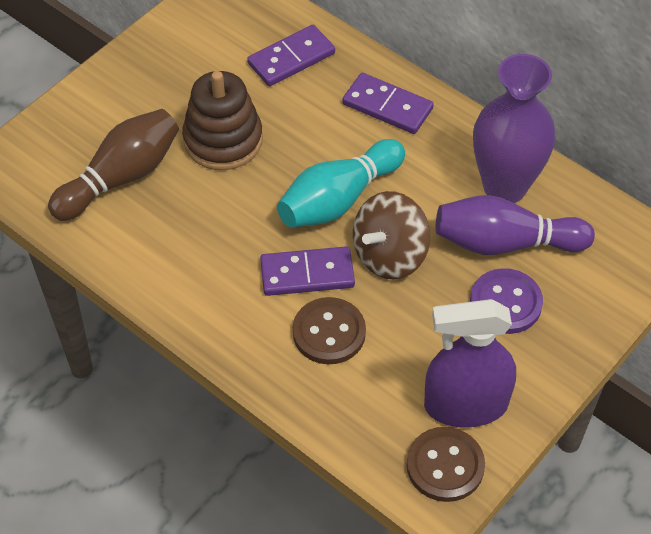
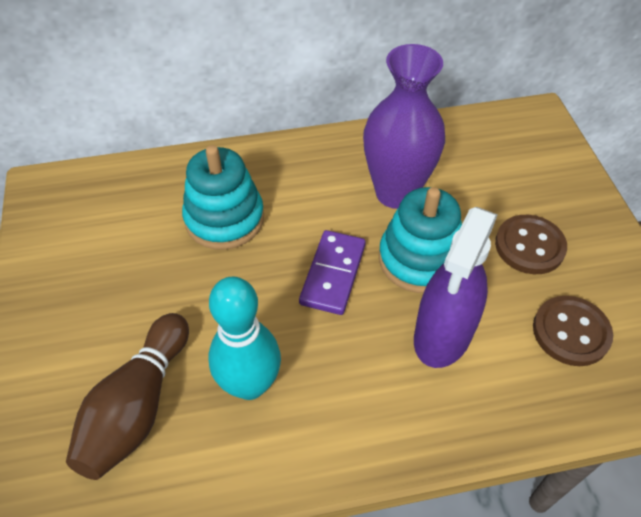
brown spinning top: 1 -> 0
brown stacking toy: 1 -> 0
purple bowling pin: 1 -> 0
purple button: 1 -> 0
purple domino: 3 -> 1
turquoise stacking toy: 0 -> 2

